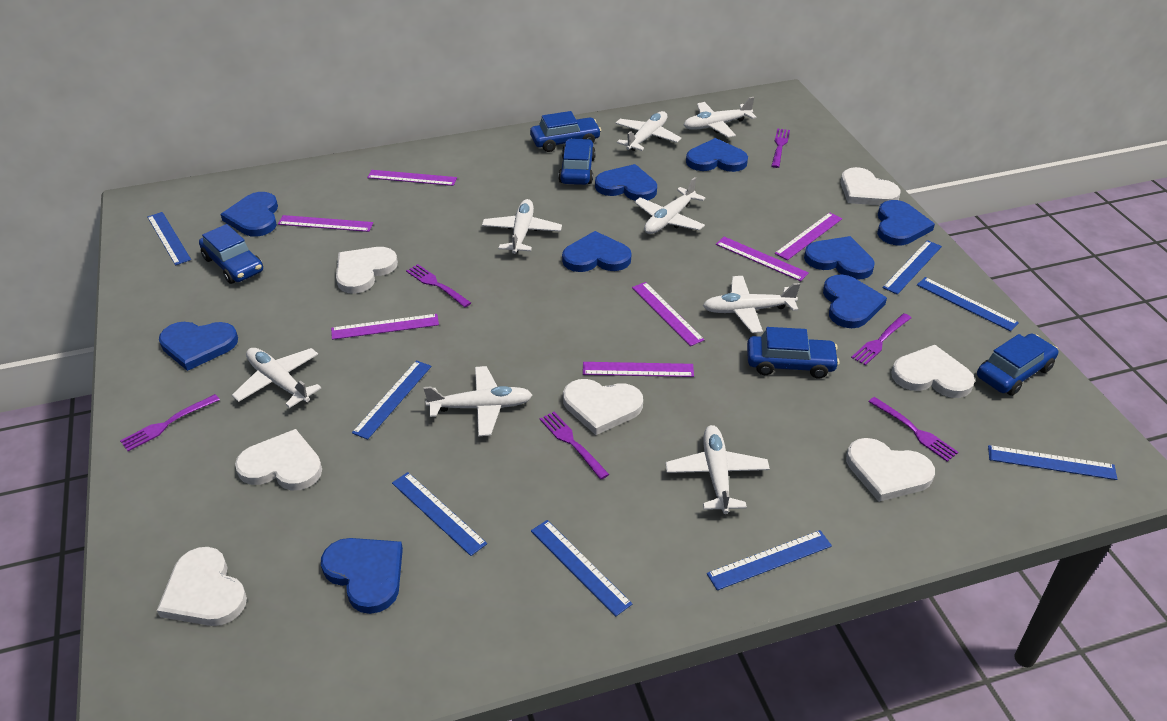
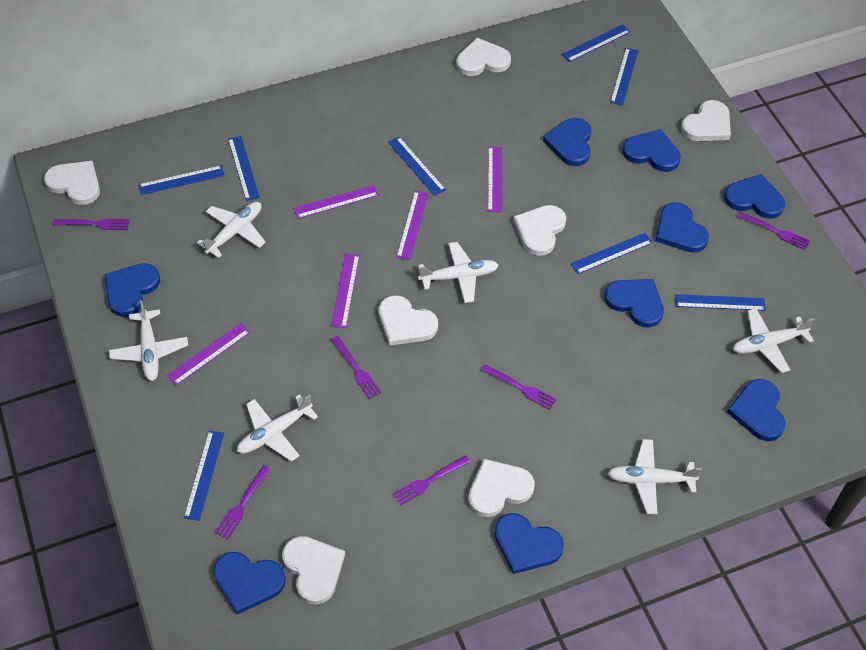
blue car: 5 -> 0
purple ruler: 7 -> 5
white plane: 8 -> 6

